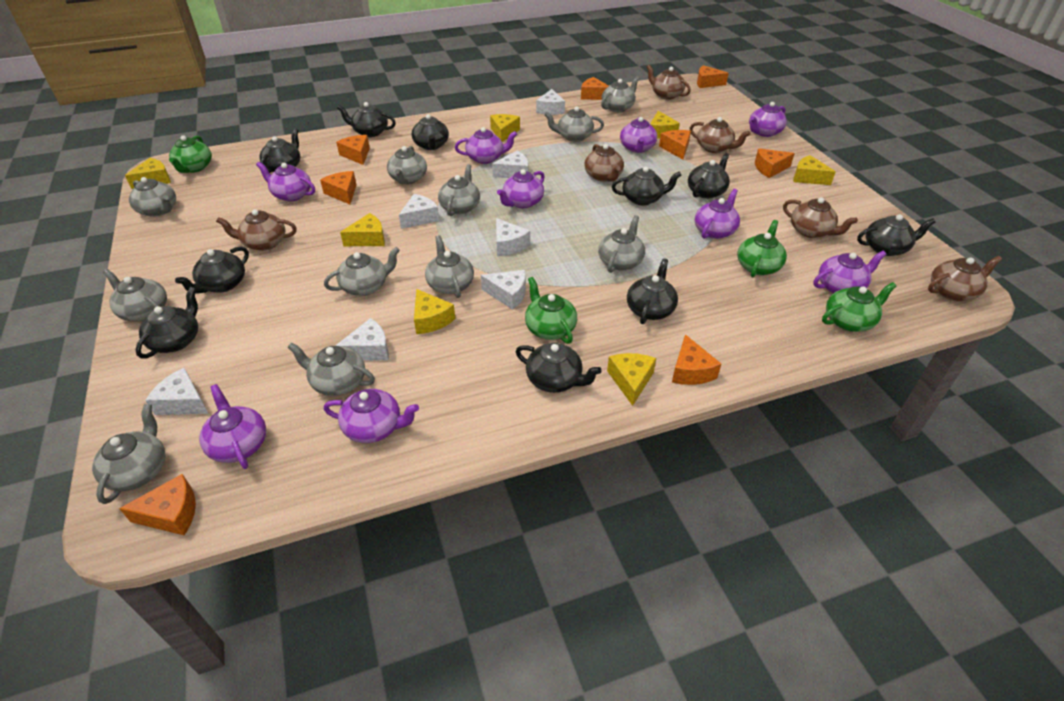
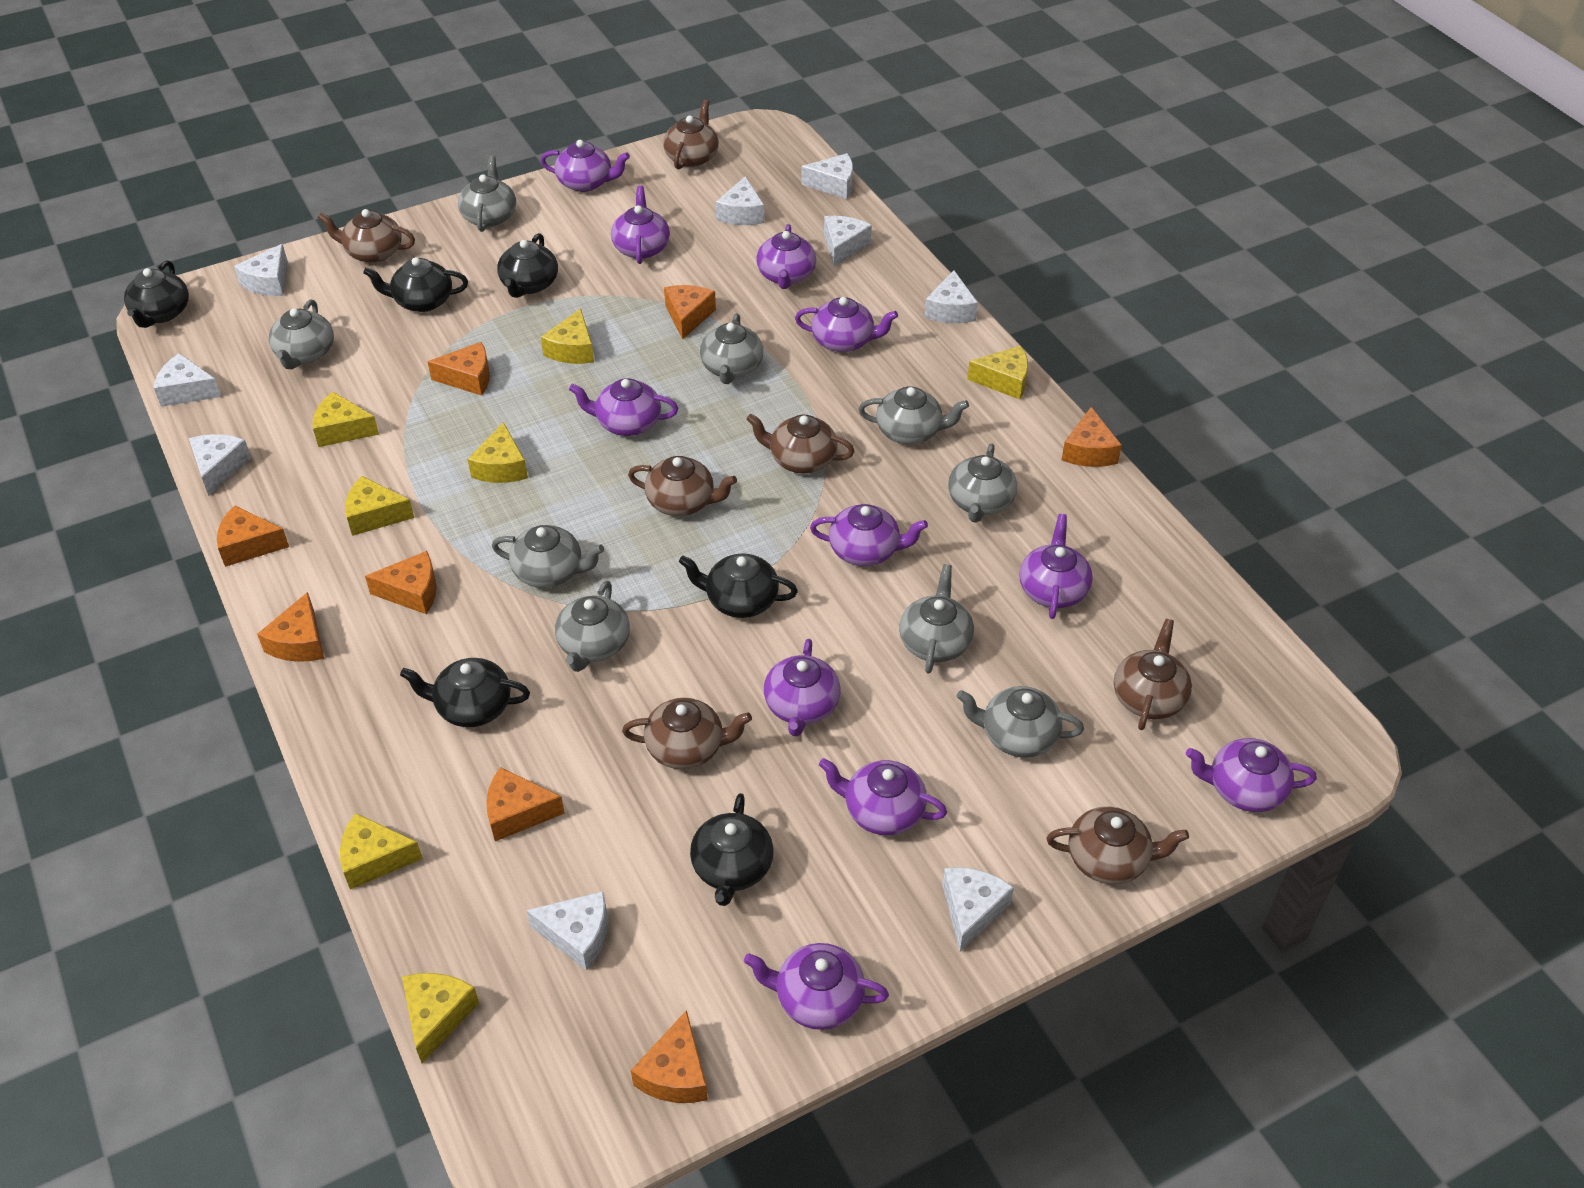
black teapot: 10 -> 6
brown teapot: 6 -> 7
green teapot: 4 -> 0
grey teapot: 11 -> 9
purple teapot: 9 -> 11
white cheese: 7 -> 9

